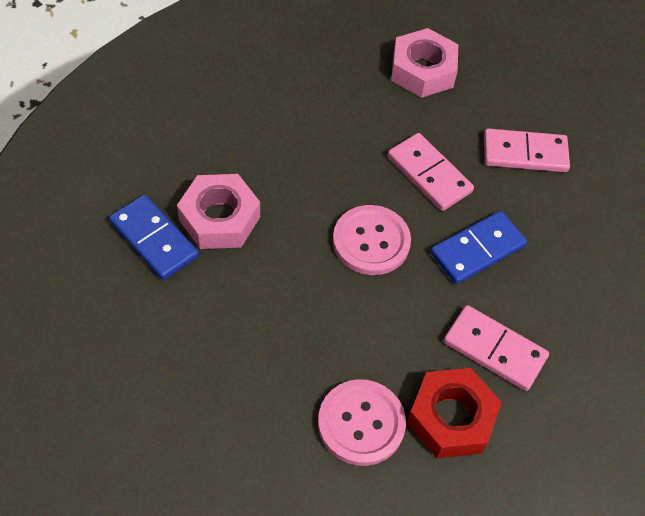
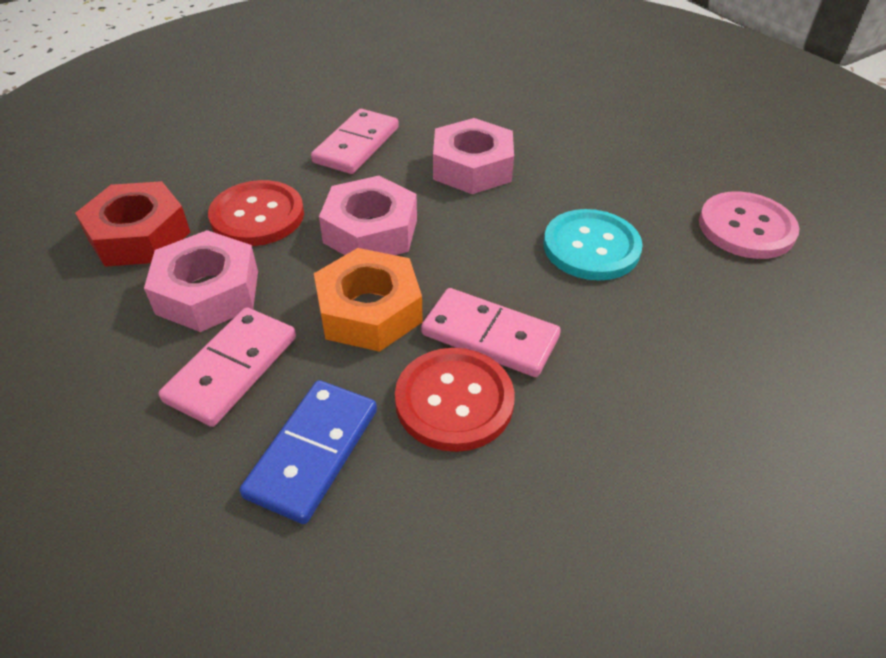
blue domino: 2 -> 1
orange nut: 0 -> 1
pink button: 2 -> 1
pink nut: 2 -> 3
red button: 0 -> 2
turquoise button: 0 -> 1

